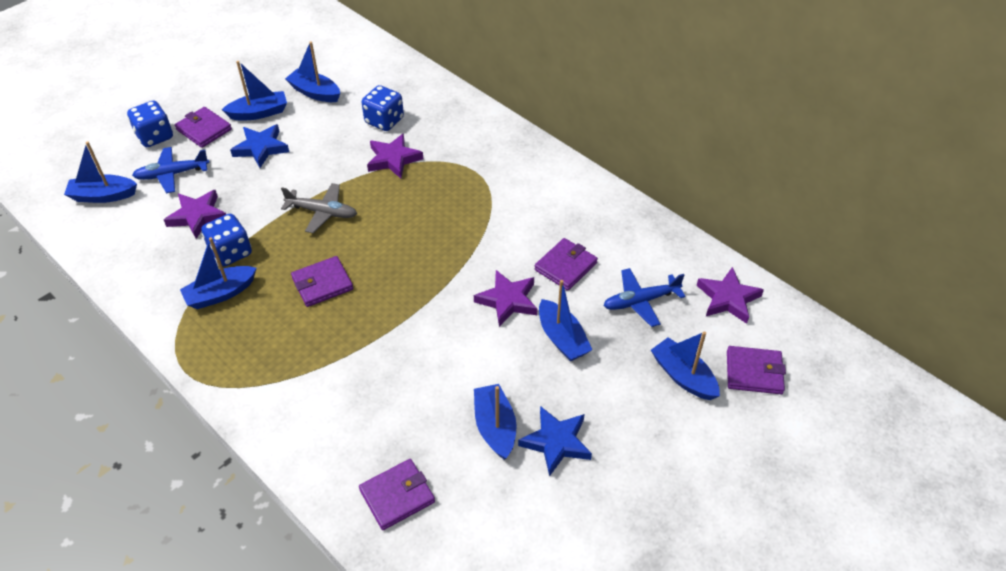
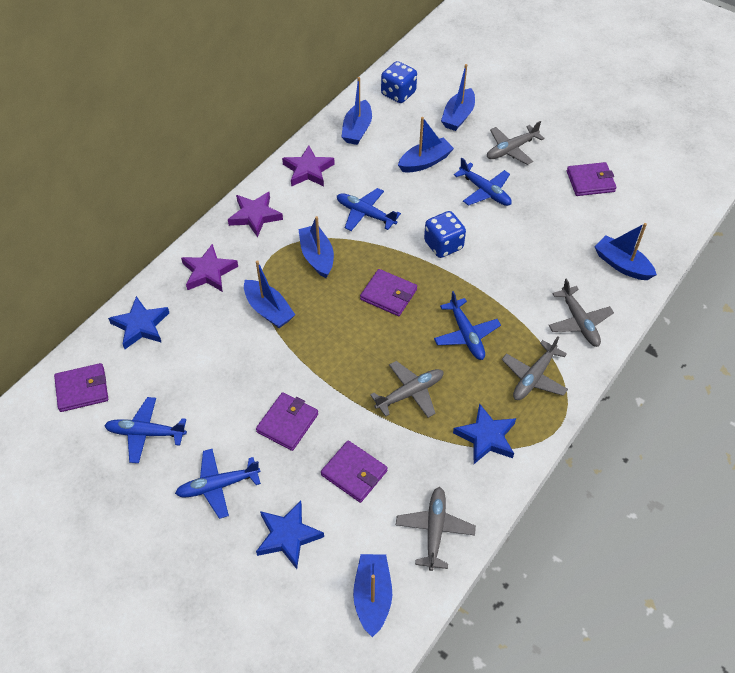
blue dice: 3 -> 2
blue plane: 2 -> 5
blue star: 2 -> 3
grey plane: 1 -> 5
purple star: 4 -> 3

